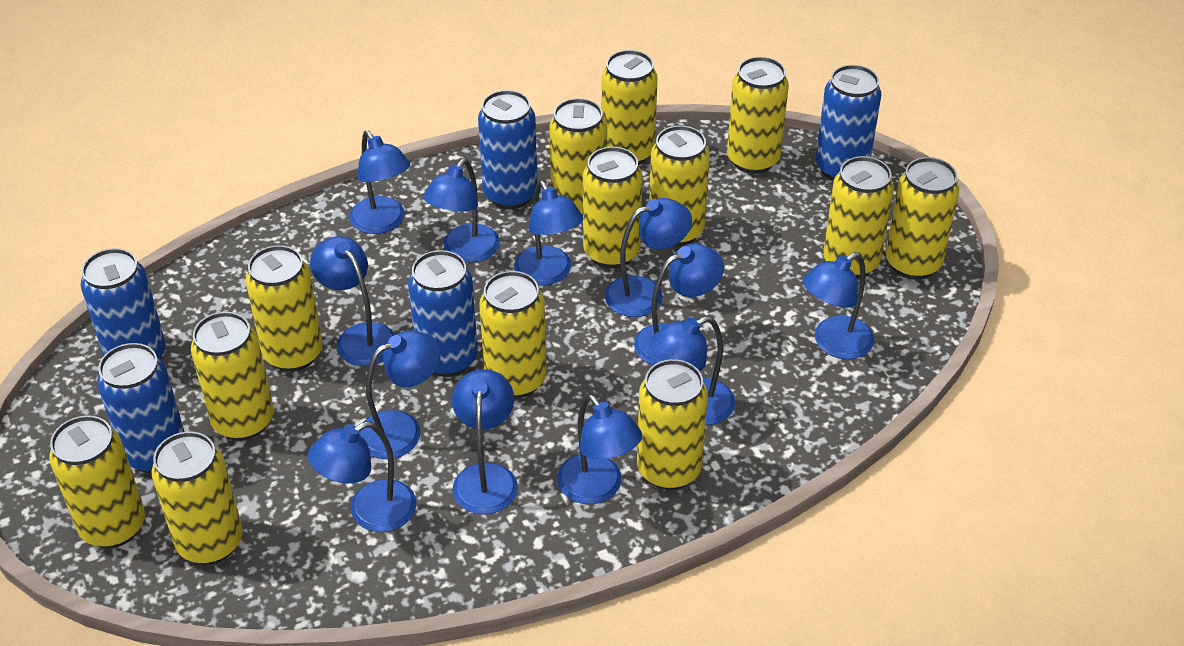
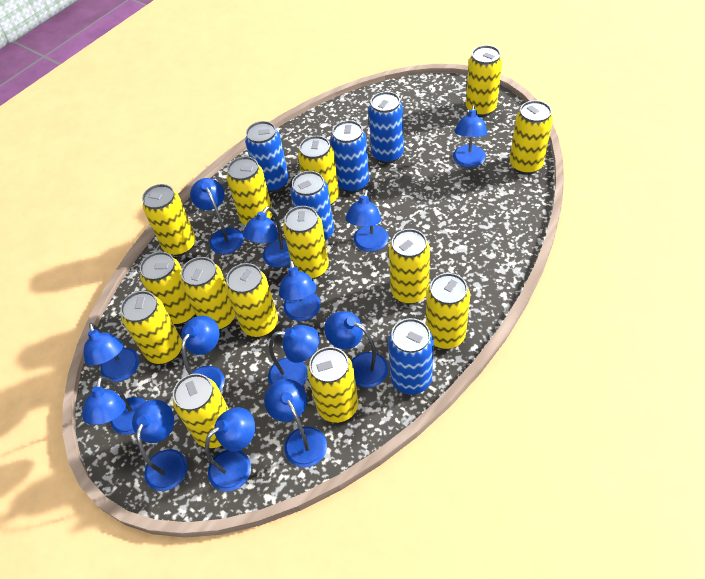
blue lamp: 12 -> 13
yellow can: 13 -> 14

